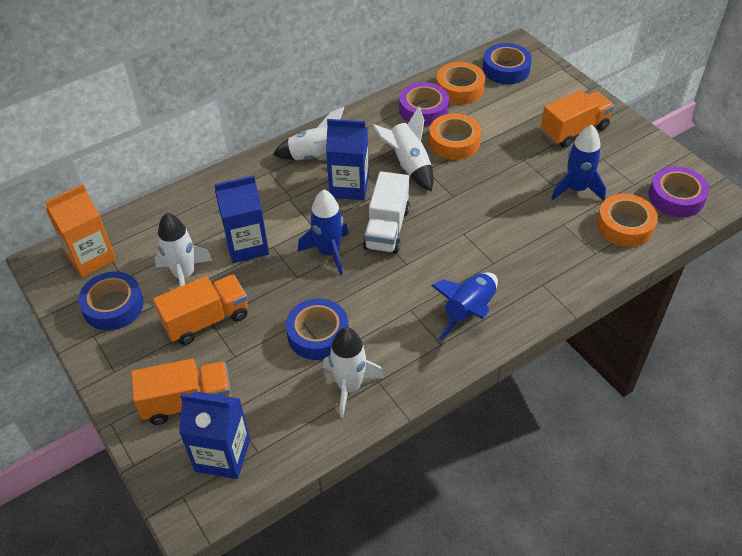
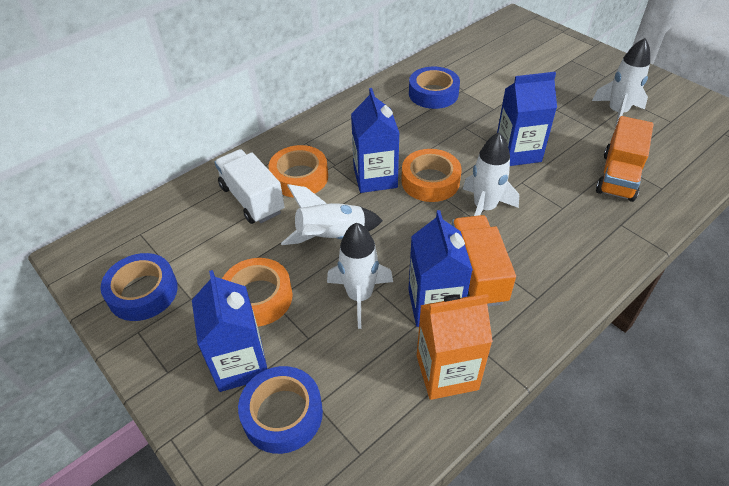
blue carton: 3 -> 4
blue rocket: 3 -> 0
orange truck: 3 -> 2
purple tape: 2 -> 0

